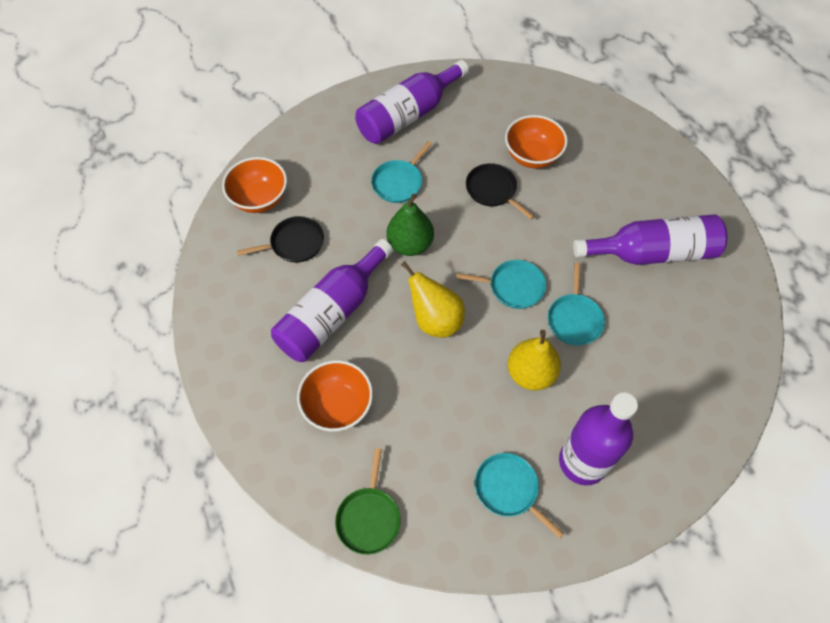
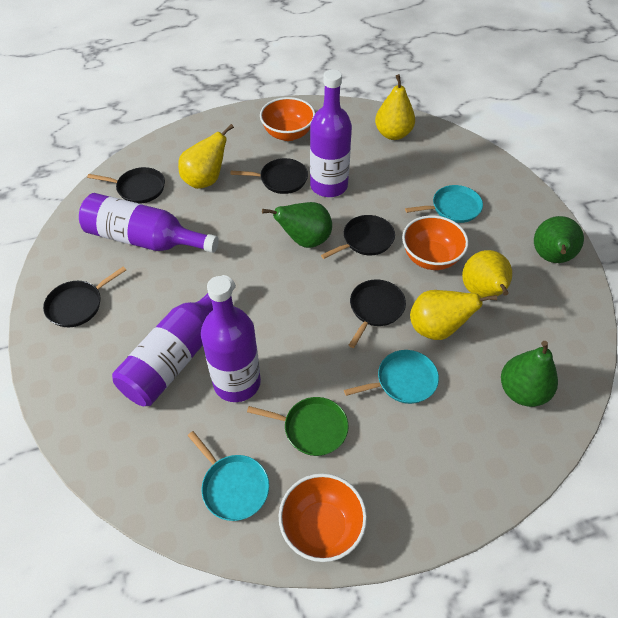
black pan: 2 -> 5
green pear: 1 -> 3
turquoise pan: 4 -> 3
yellow pear: 2 -> 4

